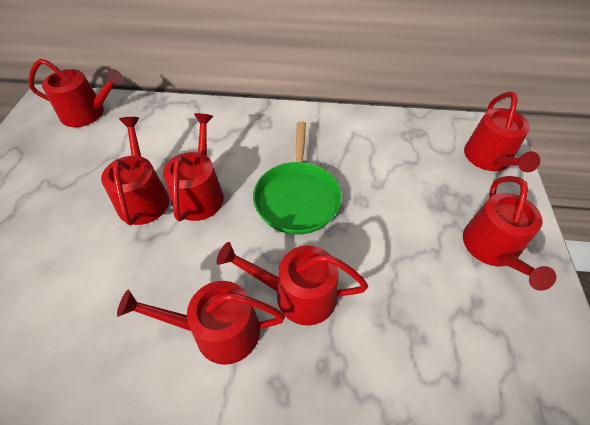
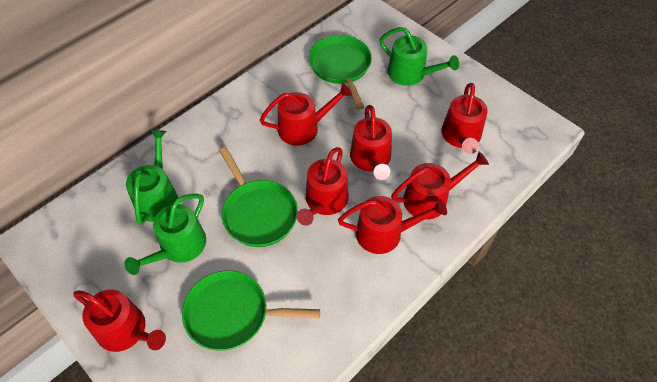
green pan: 1 -> 3
green watering can: 0 -> 3

